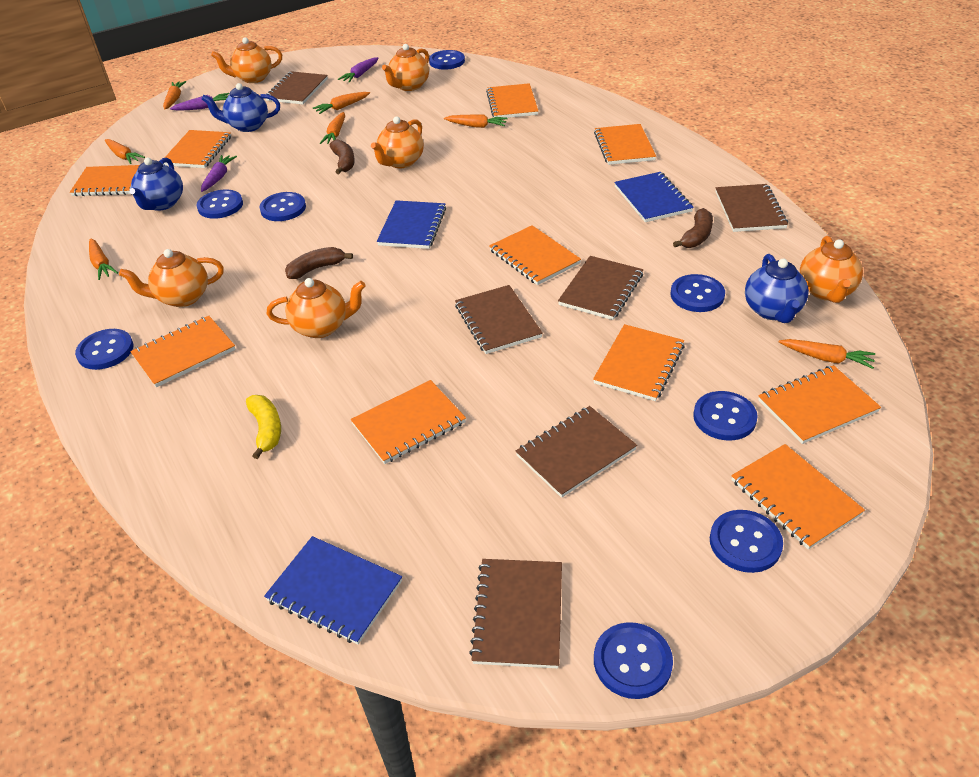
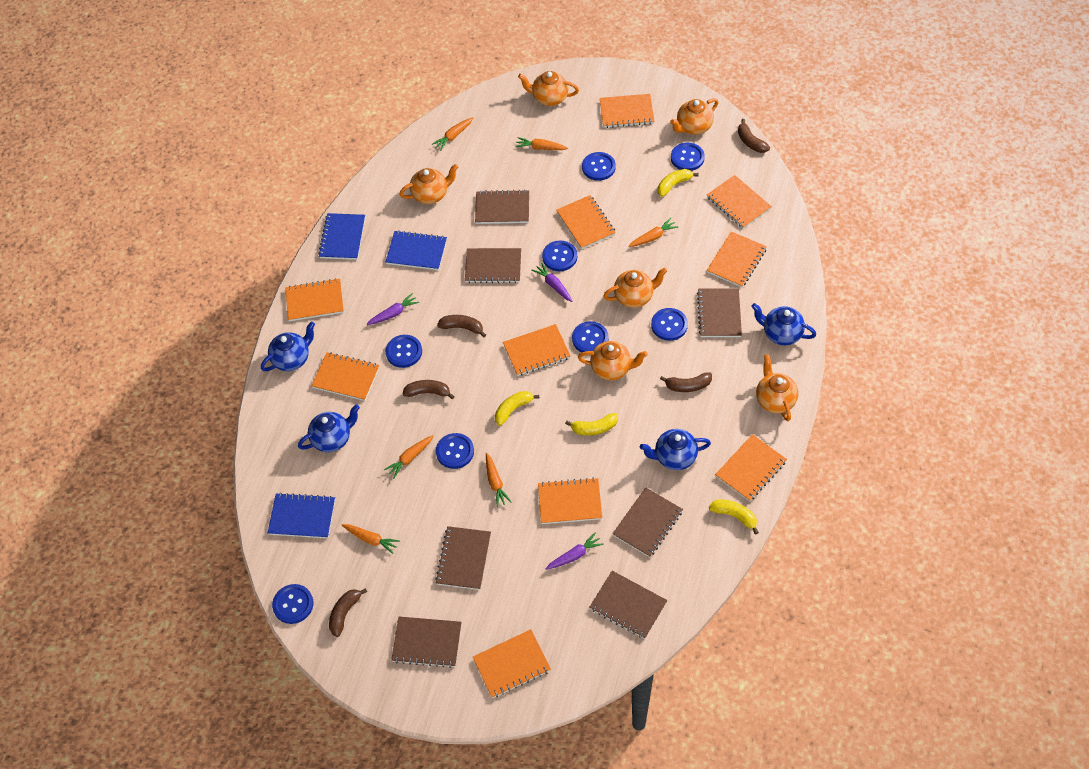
blue teapot: 3 -> 4
brown banana: 3 -> 5
brown notebook: 6 -> 7
orange carrot: 7 -> 6
yellow banana: 1 -> 4

